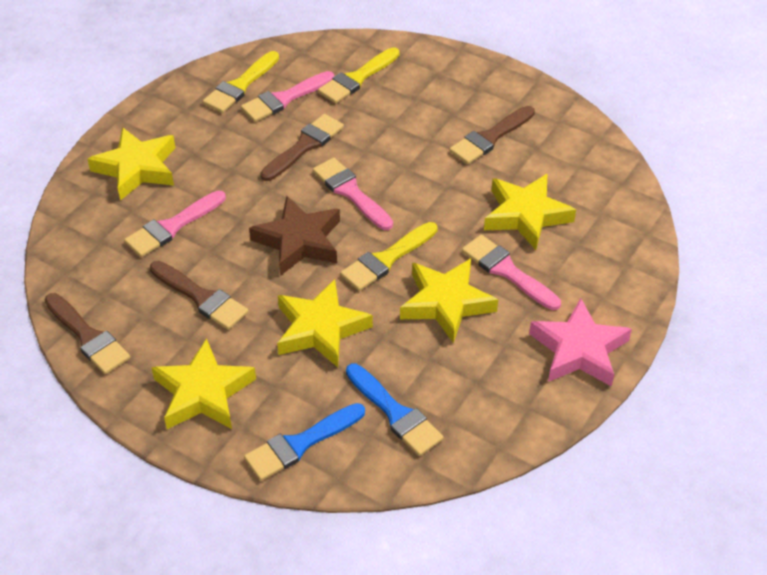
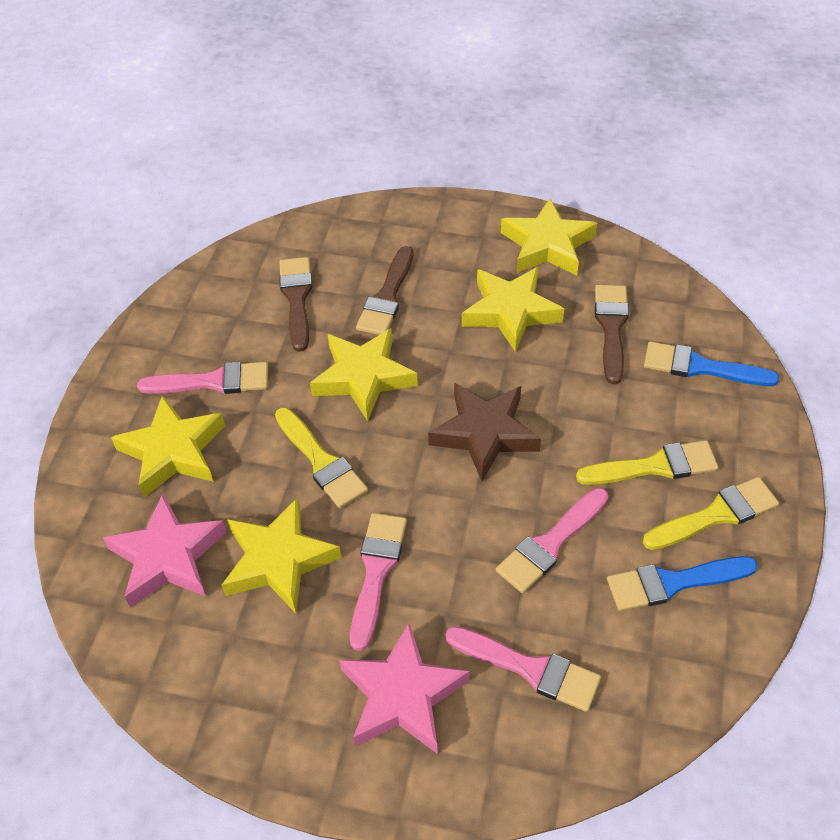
brown brush: 4 -> 3
pink star: 1 -> 2

